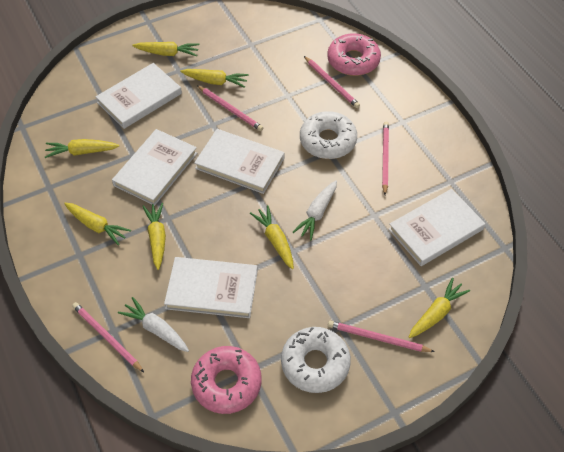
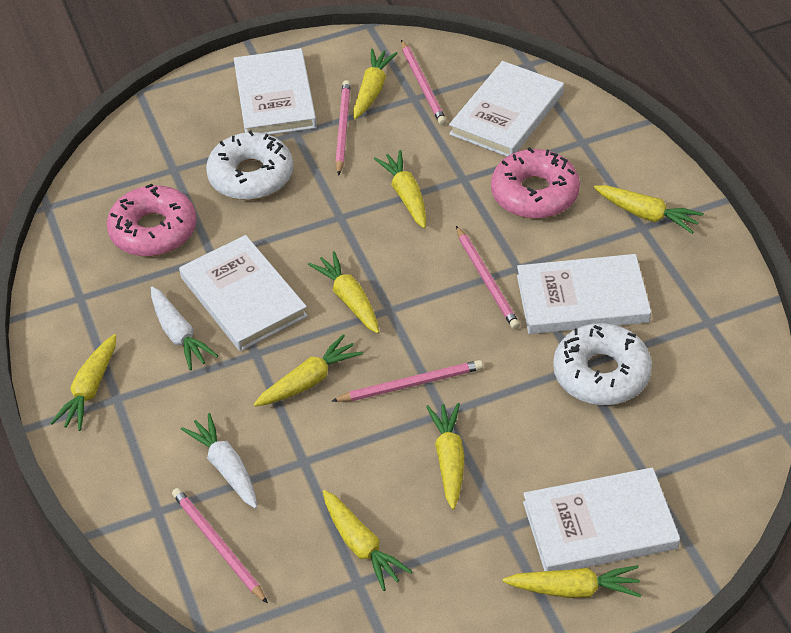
yellow carrot: 7 -> 9

